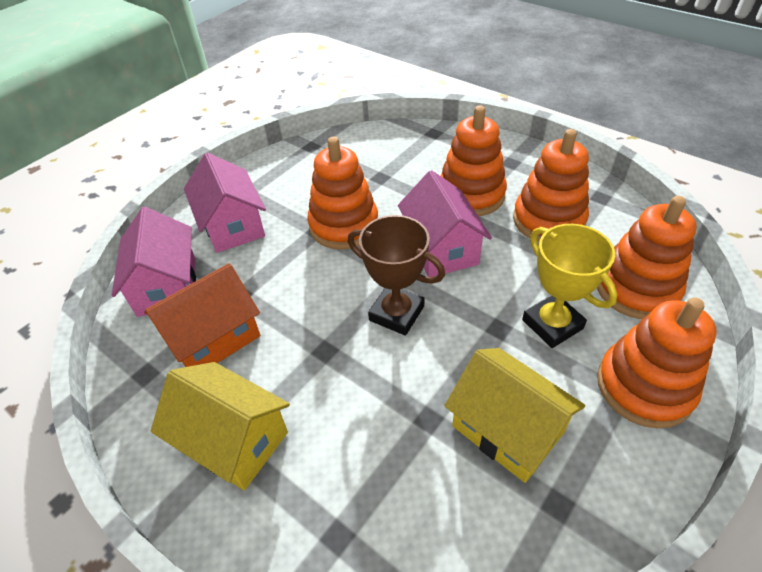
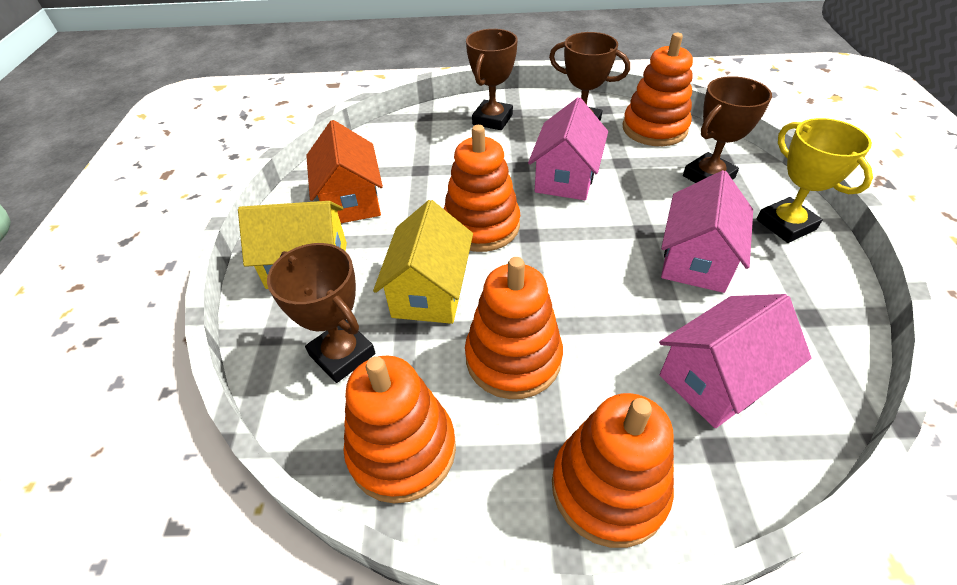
brown trophy: 1 -> 4

